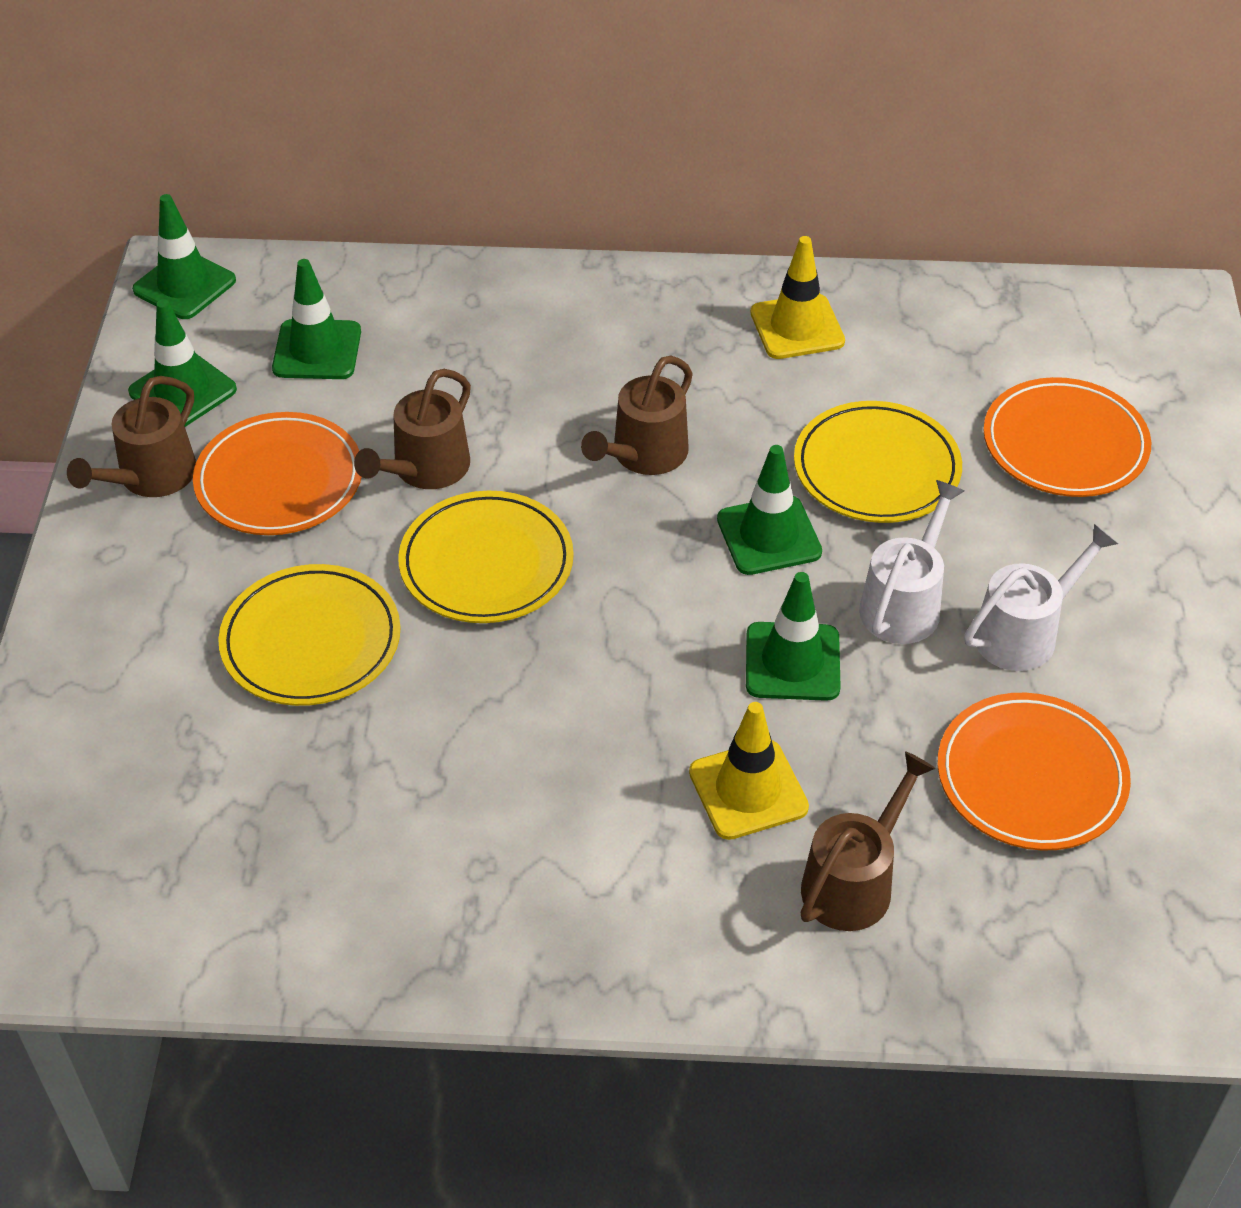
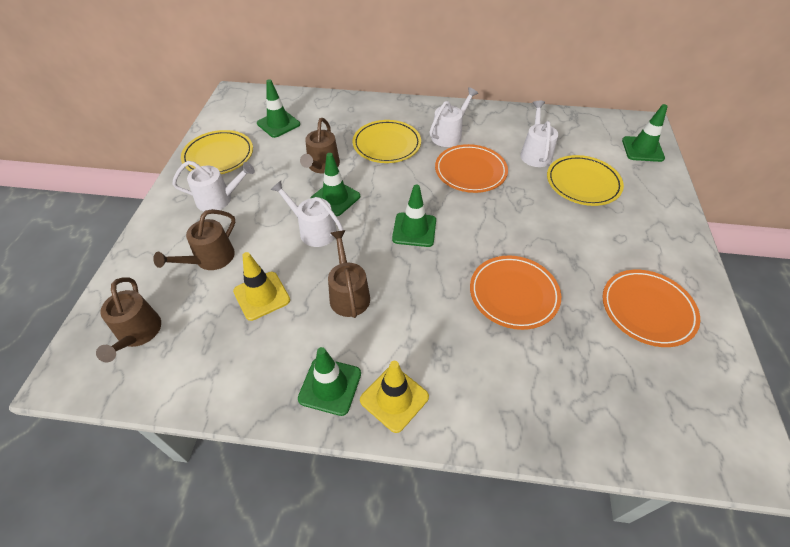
white watering can: 2 -> 4

